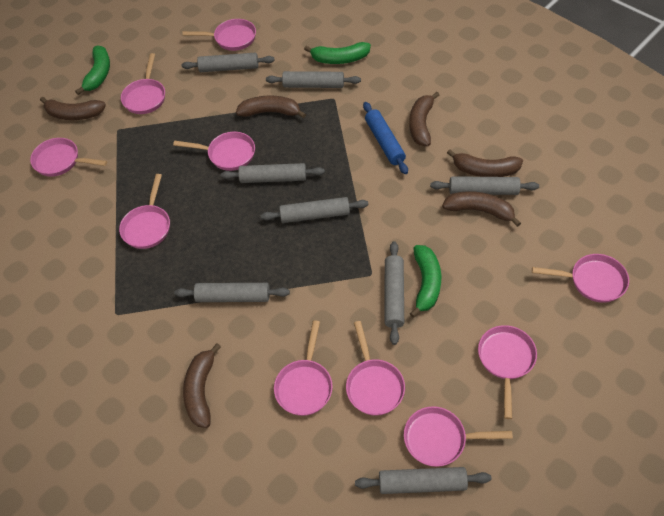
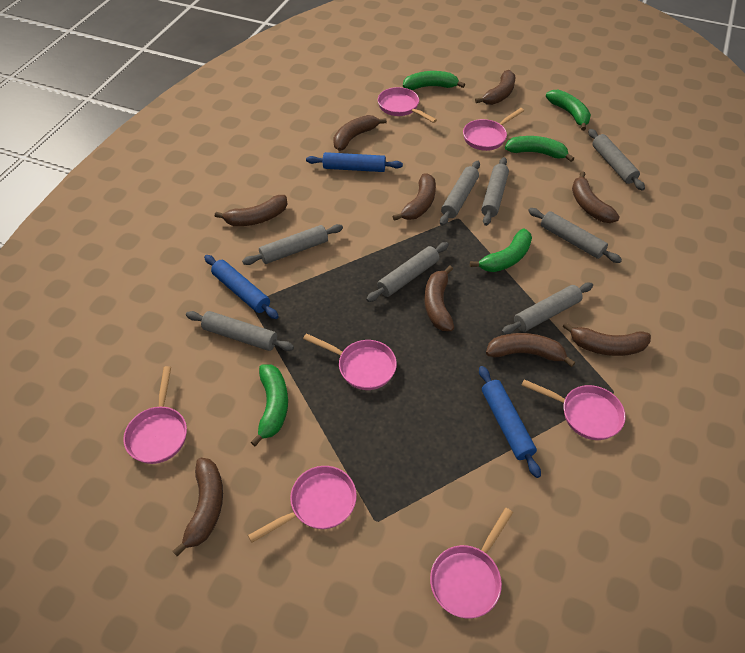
blue rolling pin: 1 -> 3
brown banana: 6 -> 9
green banana: 3 -> 5
pink pan: 10 -> 7

